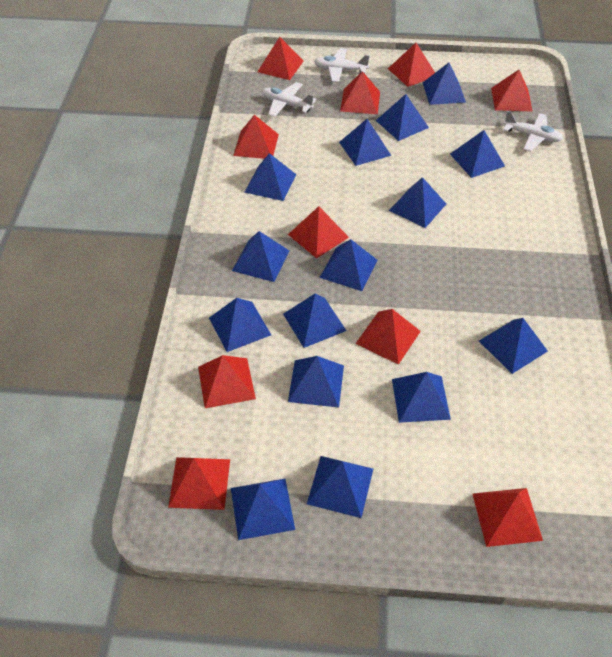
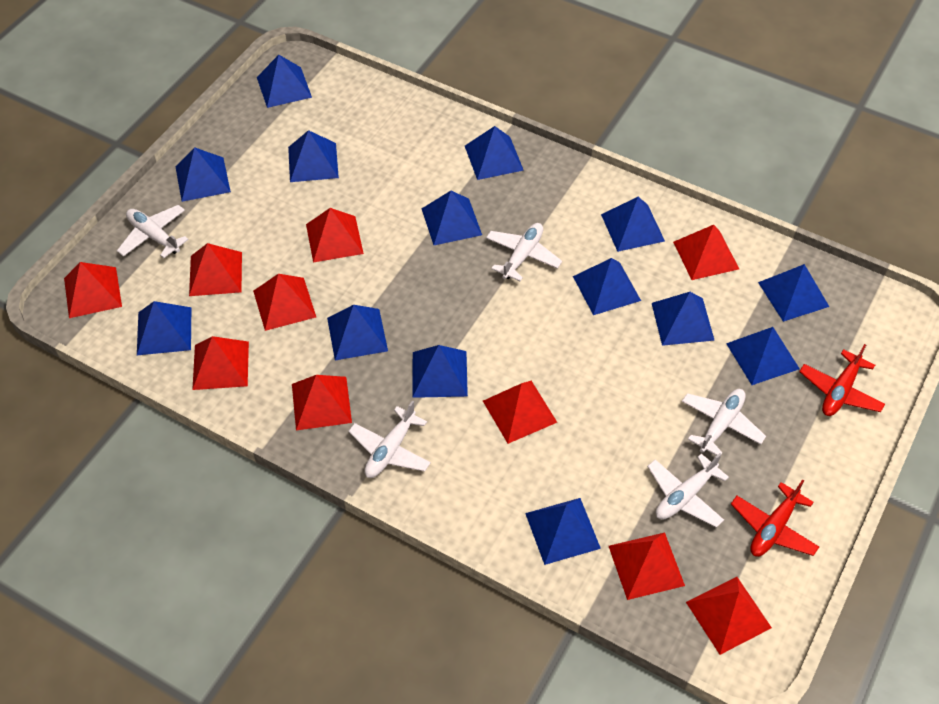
blue pyramid: 15 -> 14
red plane: 0 -> 2
white plane: 3 -> 5

